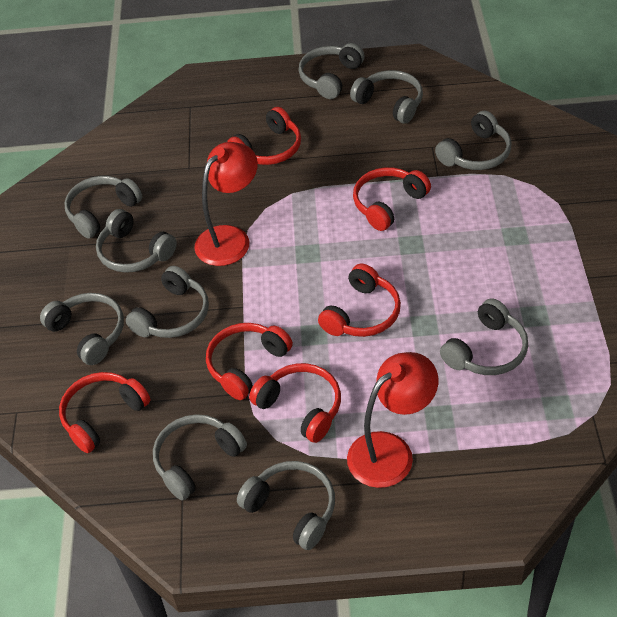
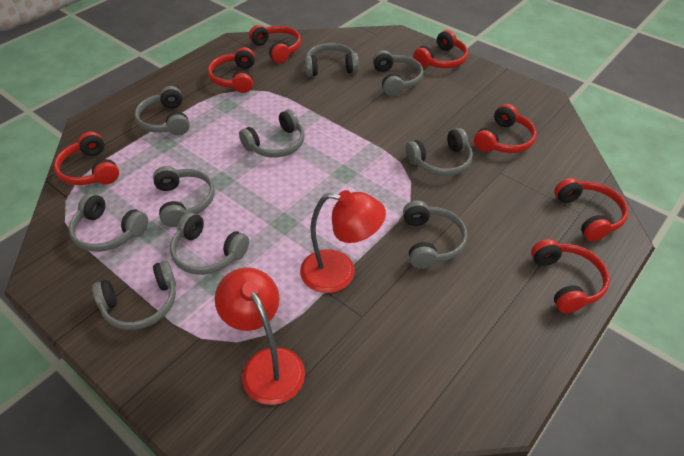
red headphones: 6 -> 7

